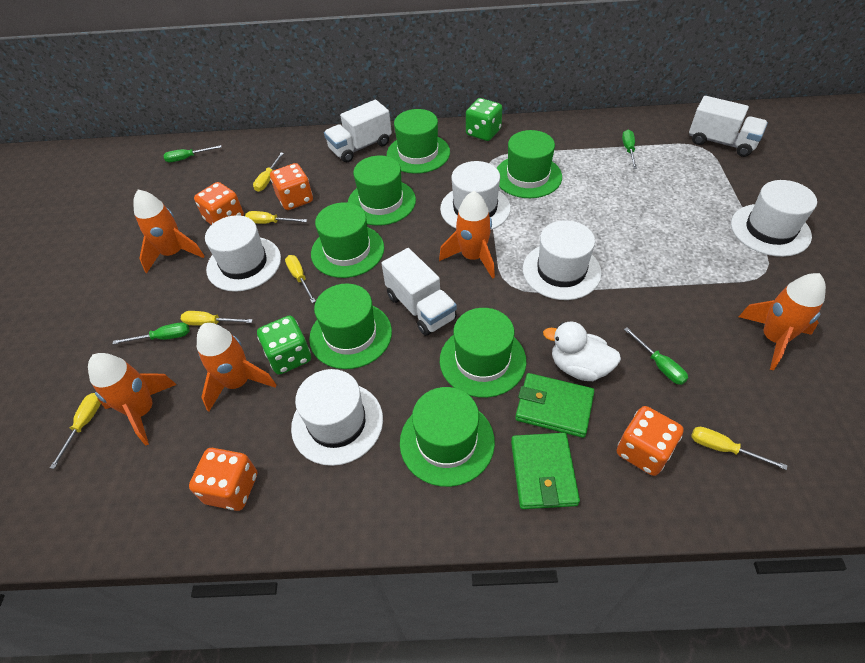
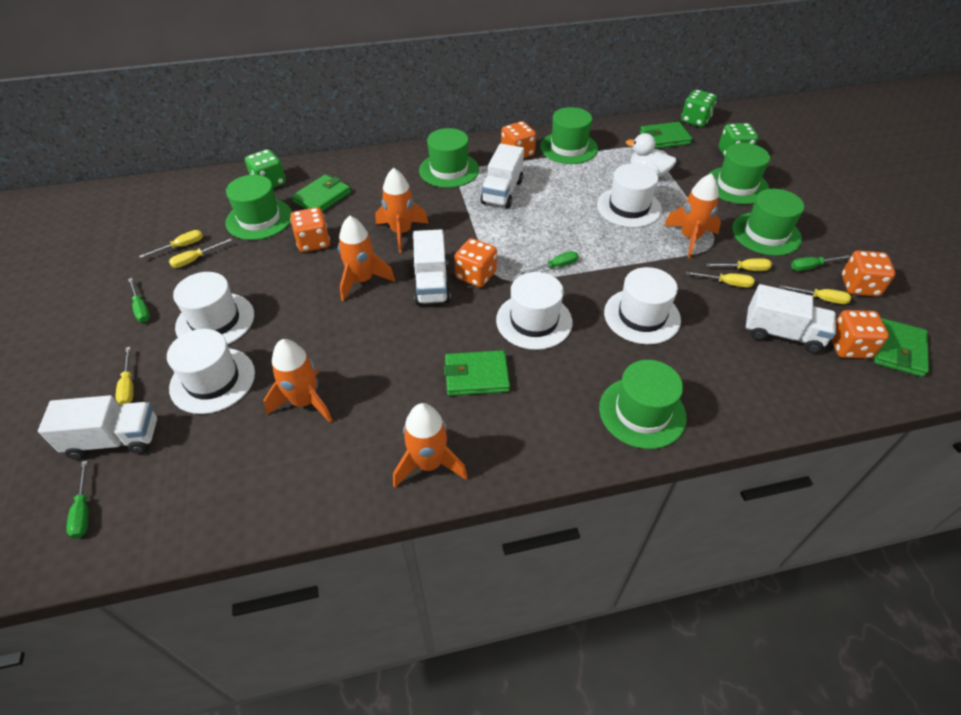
green dice: 2 -> 3
green hat: 7 -> 6
green wallet: 2 -> 4
orange dice: 4 -> 5
white truck: 3 -> 4

